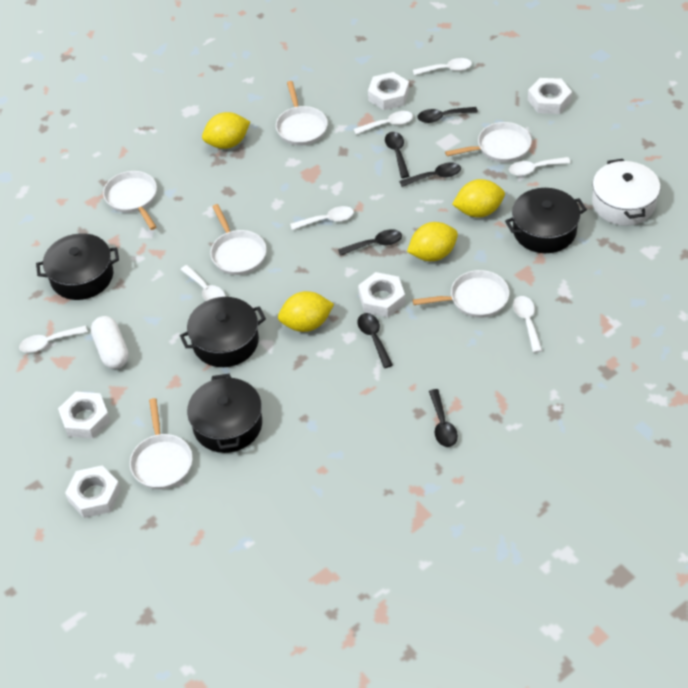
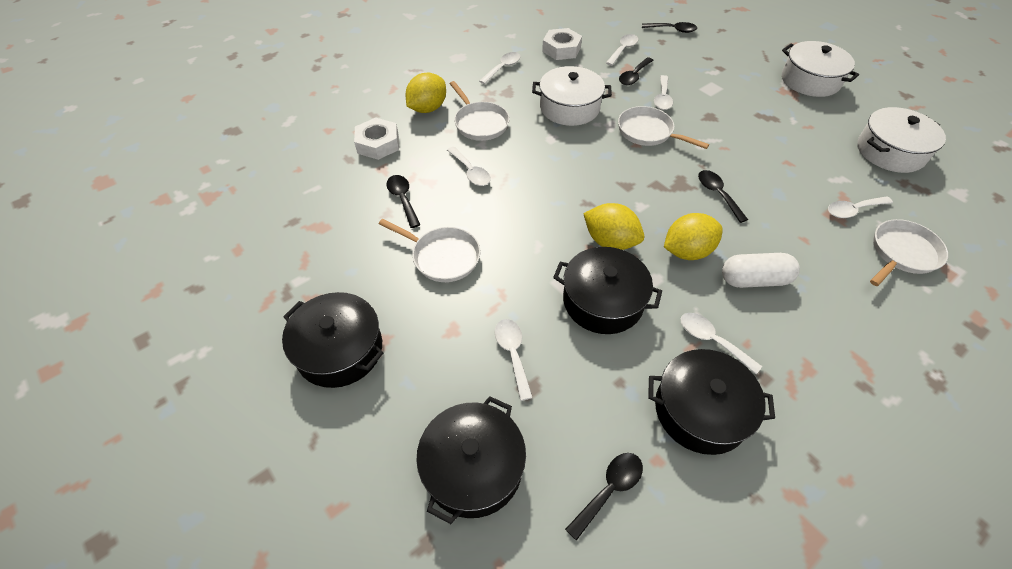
black spoon: 6 -> 5
white nut: 5 -> 2
white pan: 6 -> 4
white pot: 1 -> 3
yellow lemon: 4 -> 3

